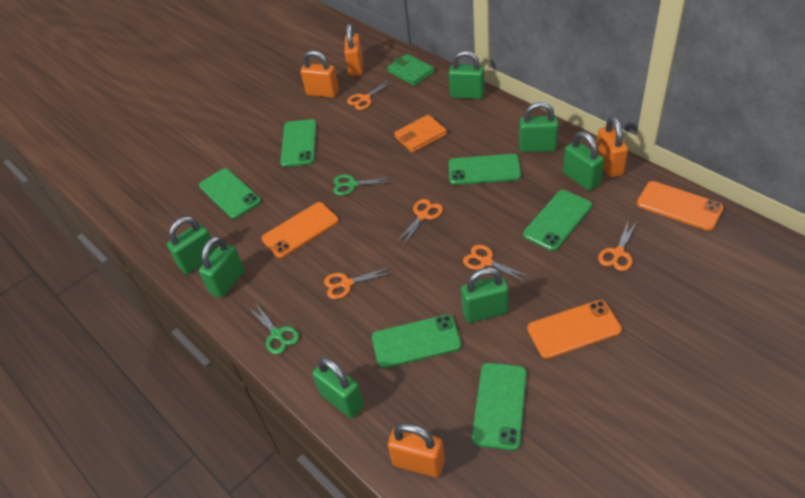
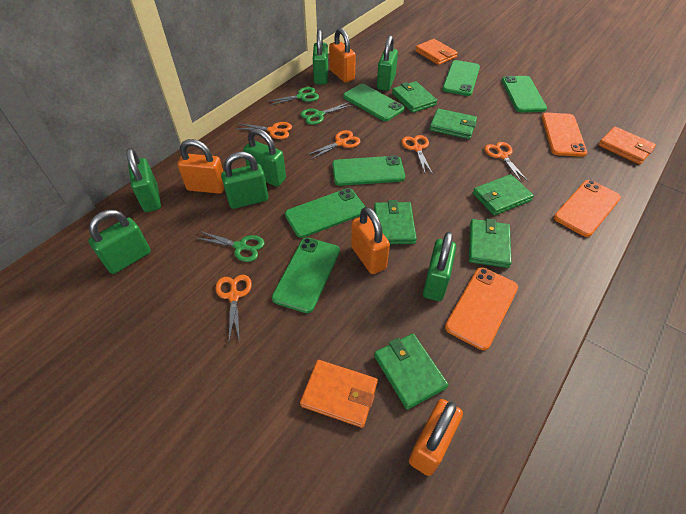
green scissors: 2 -> 3
green wallet: 1 -> 6
orange wallet: 1 -> 3

